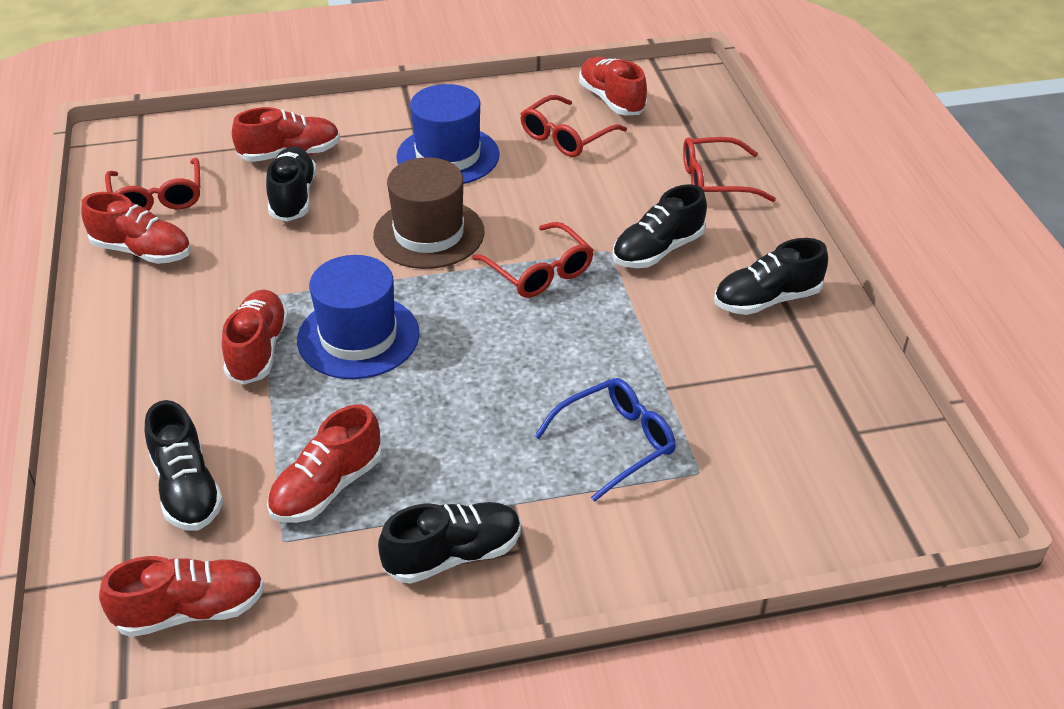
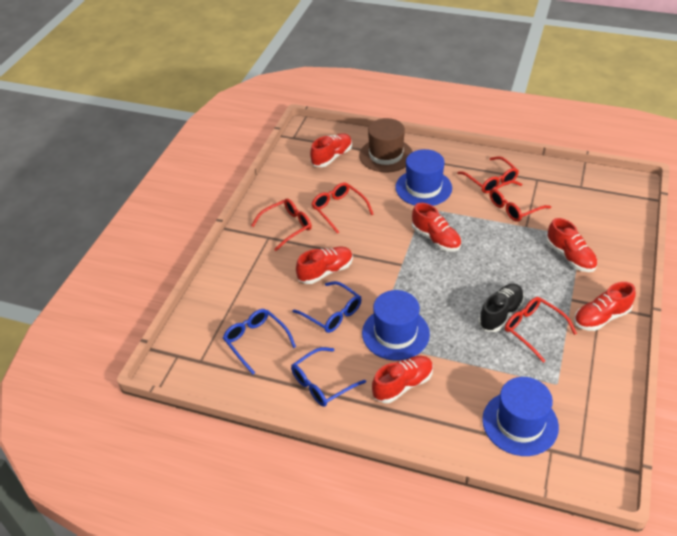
black shoe: 5 -> 1
blue glasses: 1 -> 3
blue hat: 2 -> 3
red glasses: 4 -> 5

